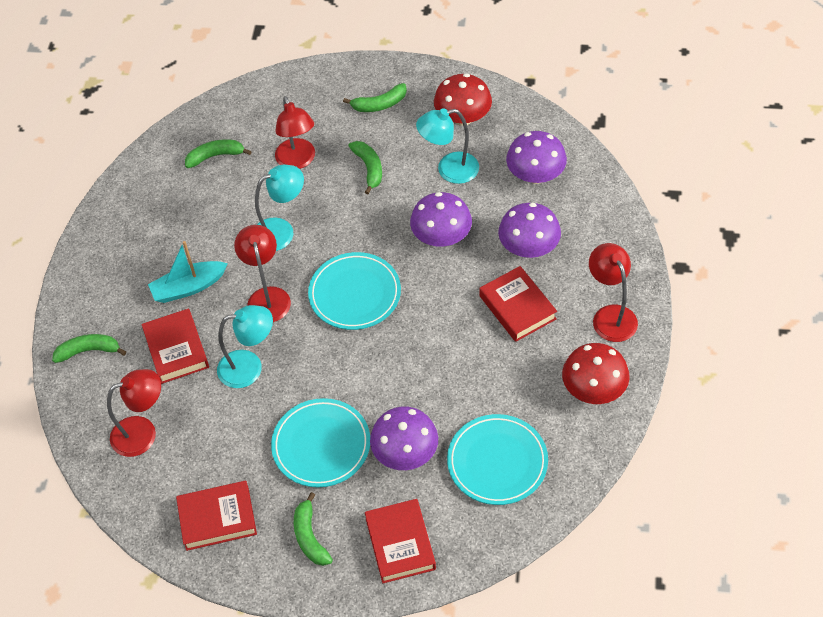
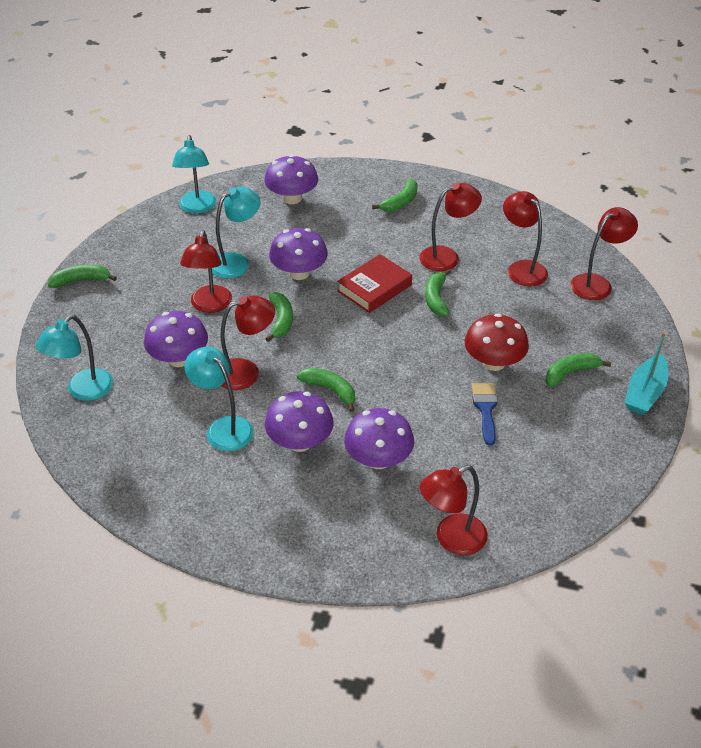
blue brush: 0 -> 1
green banana: 5 -> 6
purple mushroom: 4 -> 5
red book: 4 -> 1
red lamp: 4 -> 6
red mushroom: 2 -> 1
turquoise lamp: 3 -> 4
turquoise plate: 3 -> 0

